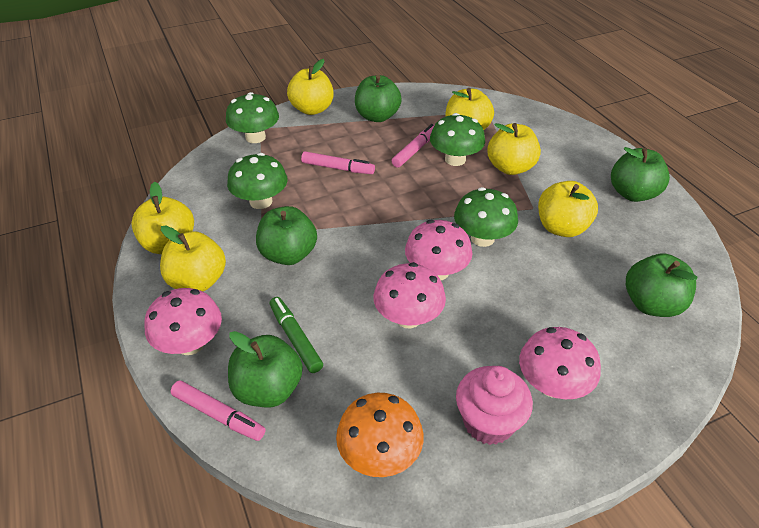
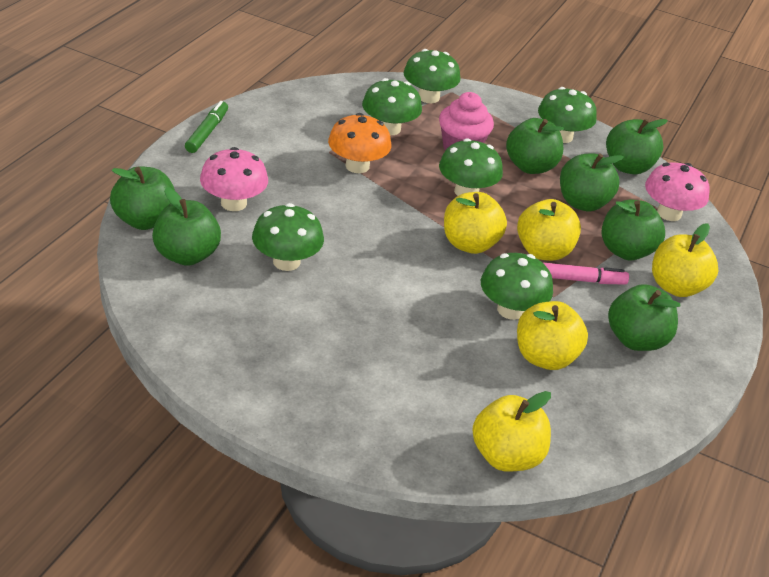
green apple: 5 -> 7
green mushroom: 4 -> 6
pink marker: 3 -> 1
pink mushroom: 4 -> 2
yellow apple: 6 -> 5

